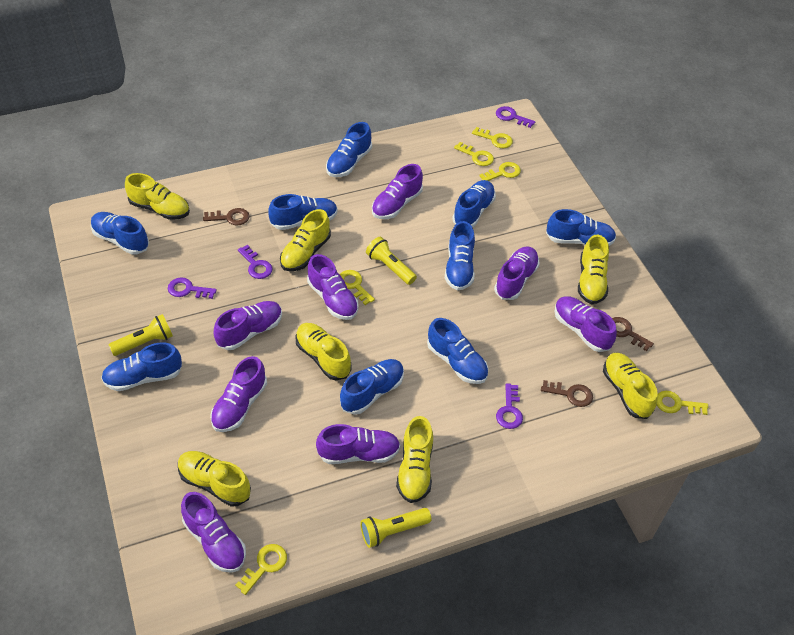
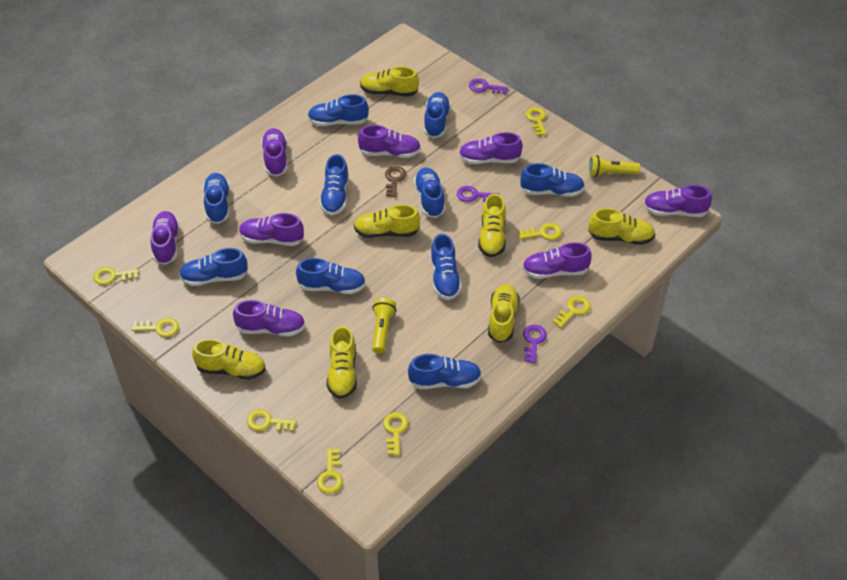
blue shoe: 9 -> 10
brown key: 3 -> 1
purple key: 4 -> 3
yellow flashlight: 3 -> 2
yellow key: 6 -> 8

